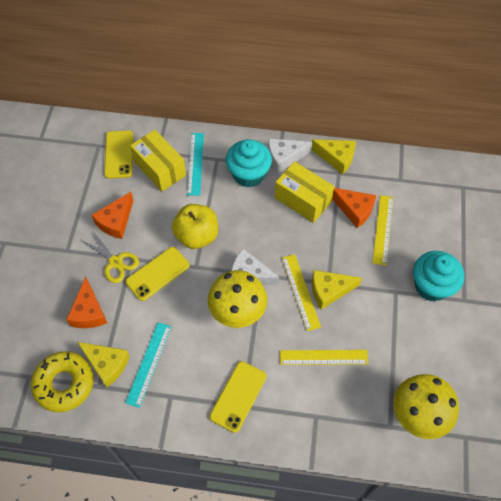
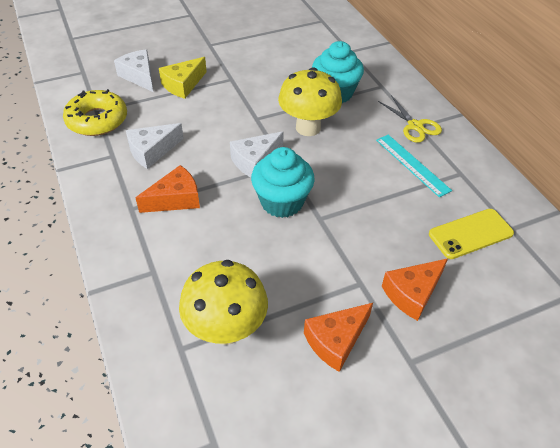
turquoise ruler: 2 -> 1
white cheese: 2 -> 3
yellow apple: 1 -> 0
yellow box: 2 -> 0
yellow cheese: 3 -> 1
yellow phone: 3 -> 1
yellow ruler: 3 -> 0

